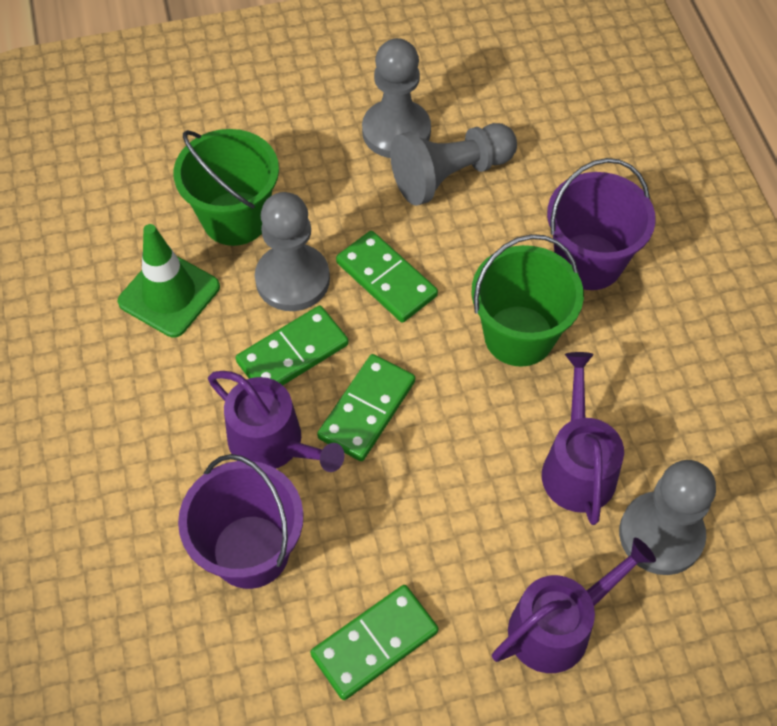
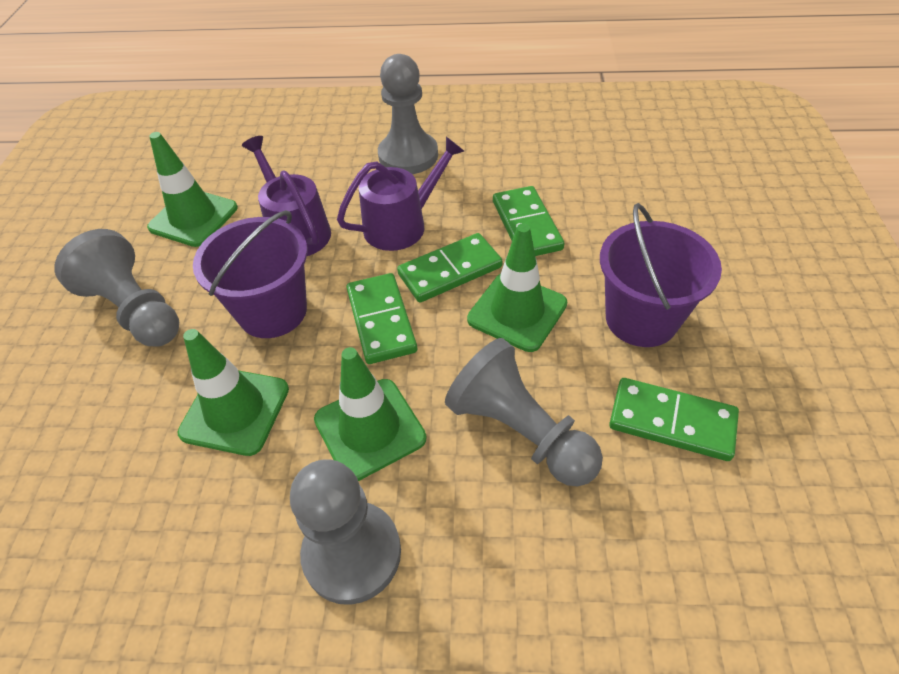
green bucket: 2 -> 0
green traffic cone: 1 -> 4
purple watering can: 3 -> 2

